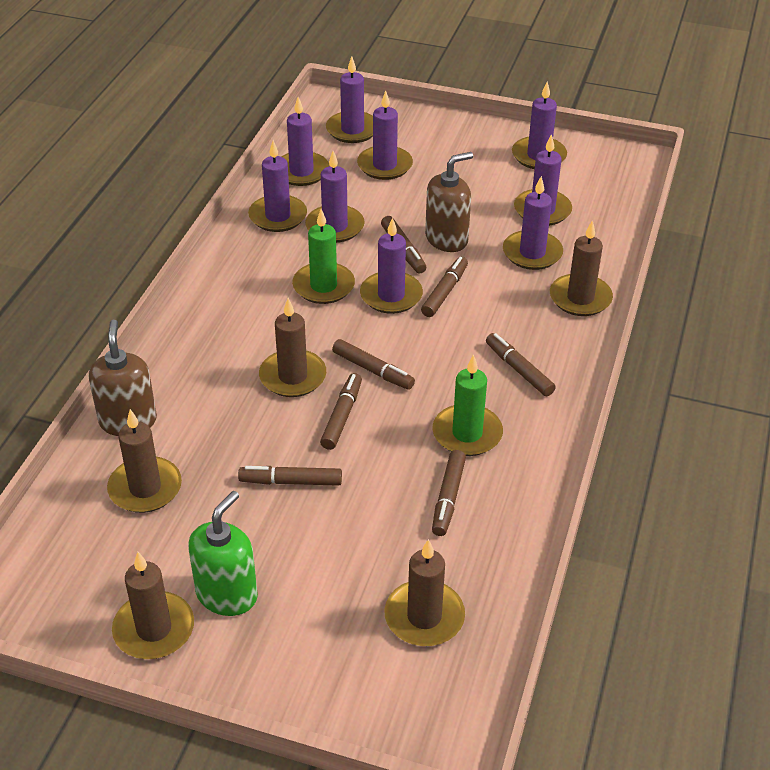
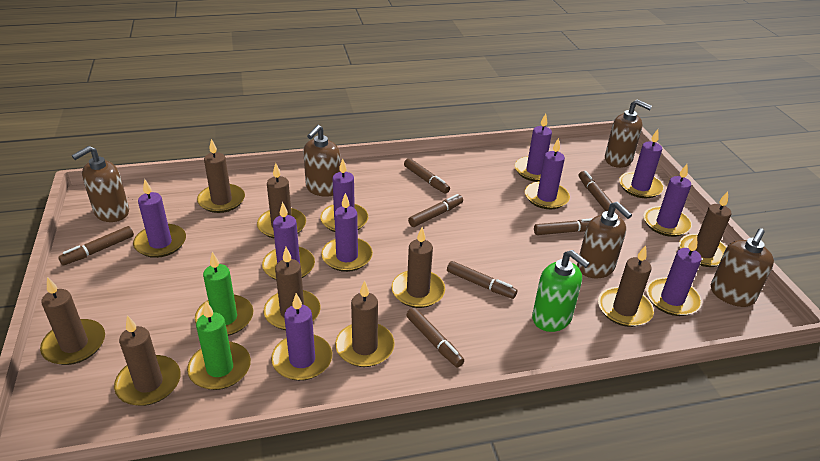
brown candle: 5 -> 9
brown soap dispenser: 2 -> 5
purple candle: 9 -> 10

